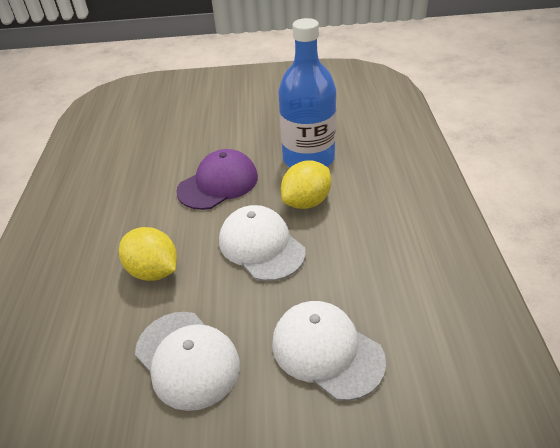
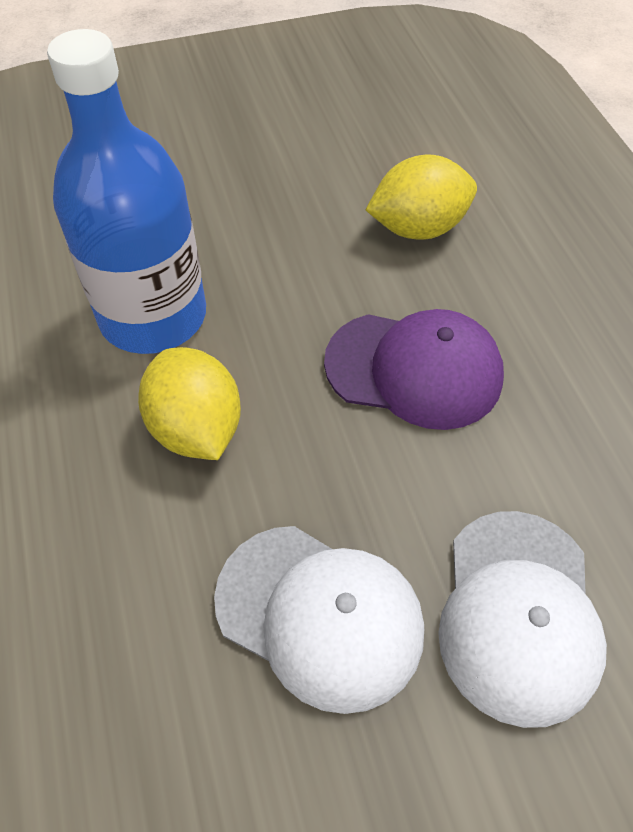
white cap: 3 -> 2

